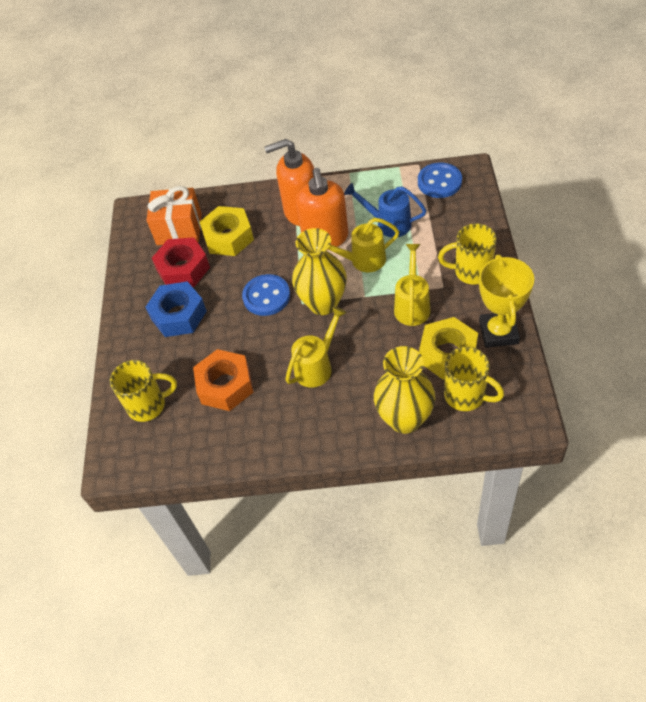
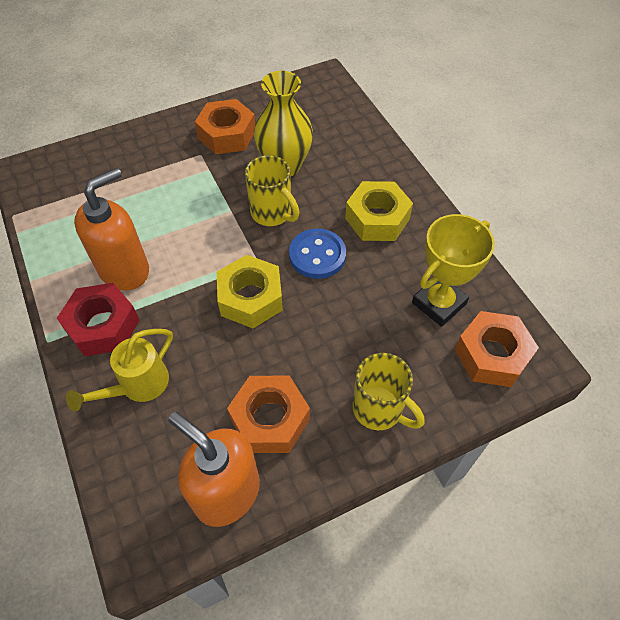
blue button: 2 -> 1
blue nut: 1 -> 0
blue watering can: 1 -> 0
orange gift: 1 -> 0
orange nut: 1 -> 3
yellow mug: 3 -> 2
yellow vase: 2 -> 1
yellow watering can: 3 -> 1

